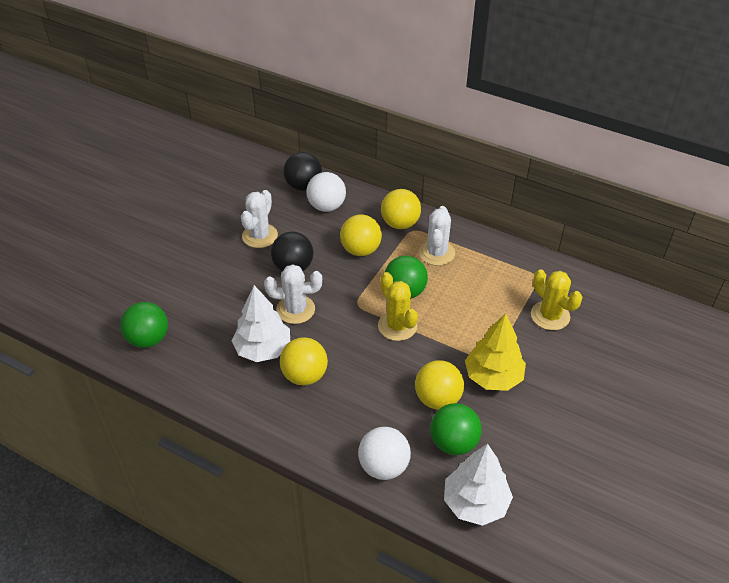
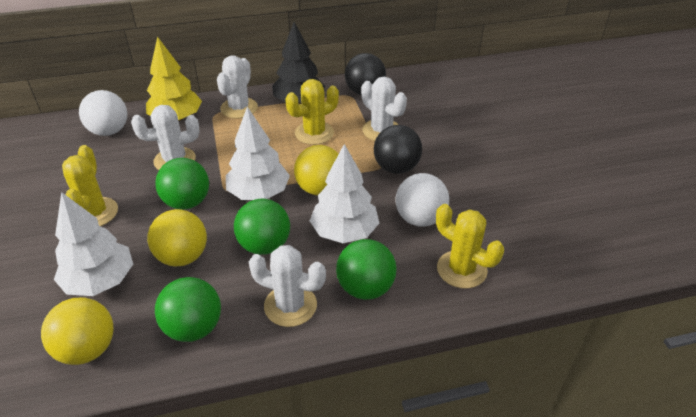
black tree: 0 -> 1
green ball: 3 -> 4
white cactus: 3 -> 4
white tree: 2 -> 3
yellow ball: 4 -> 3
yellow cactus: 2 -> 3

